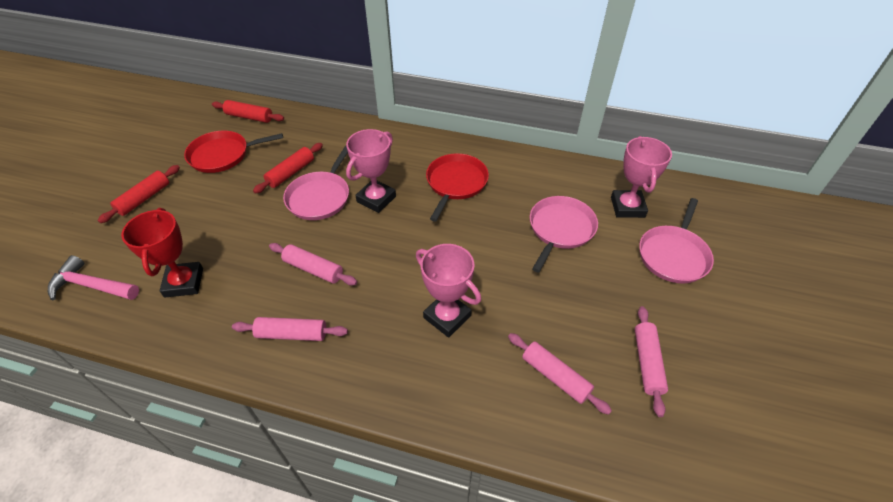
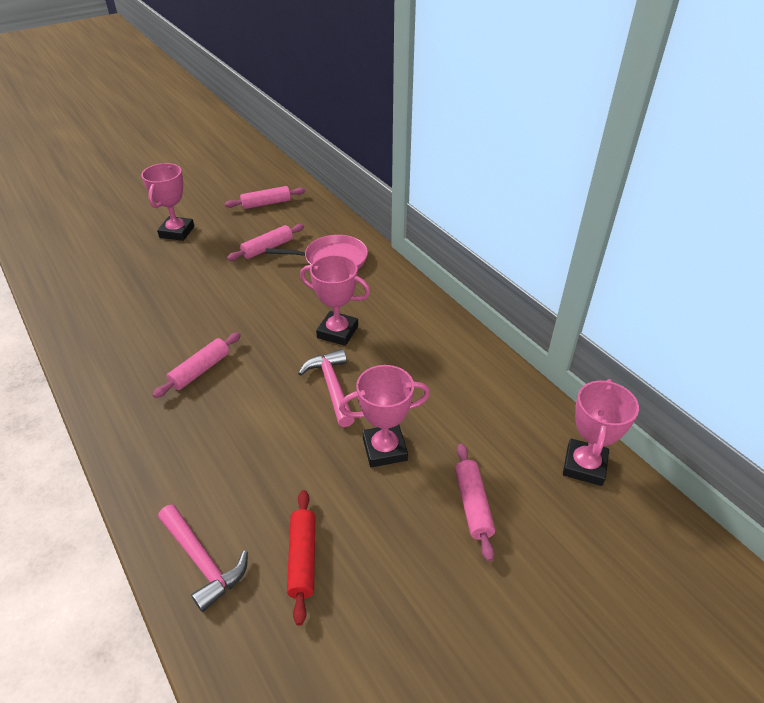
pink hammer: 1 -> 2
pink pan: 3 -> 1
pink trophy: 3 -> 4
red pan: 2 -> 0
red rolling pin: 3 -> 1
red trophy: 1 -> 0

